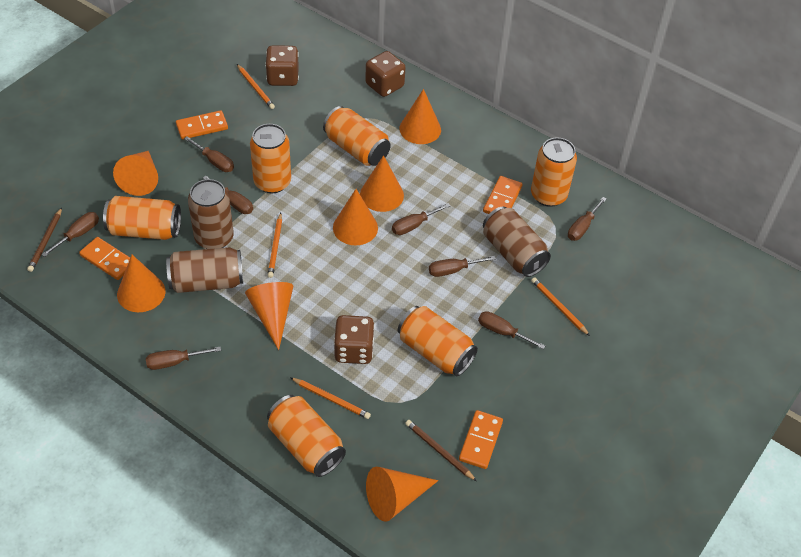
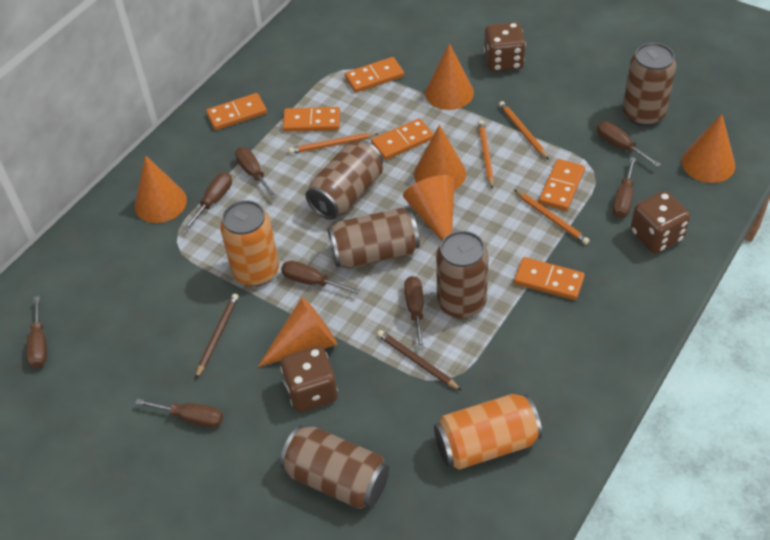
brown can: 3 -> 5
orange can: 6 -> 2
orange cone: 7 -> 6
orange domino: 4 -> 6

